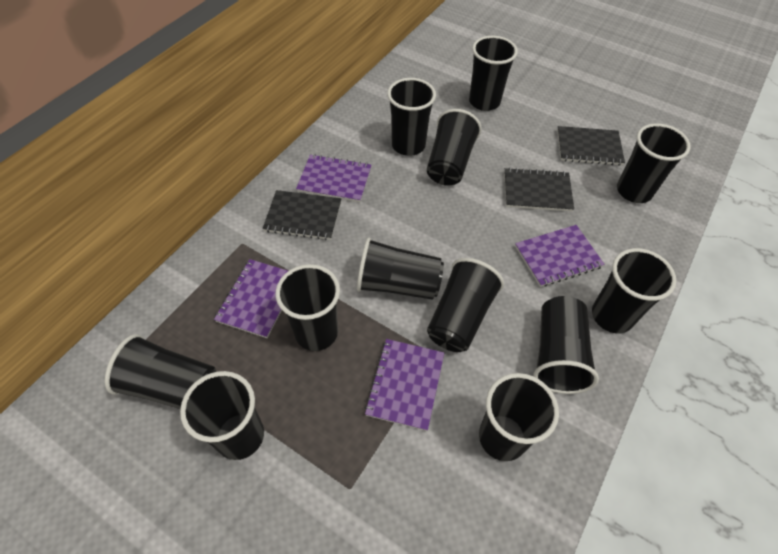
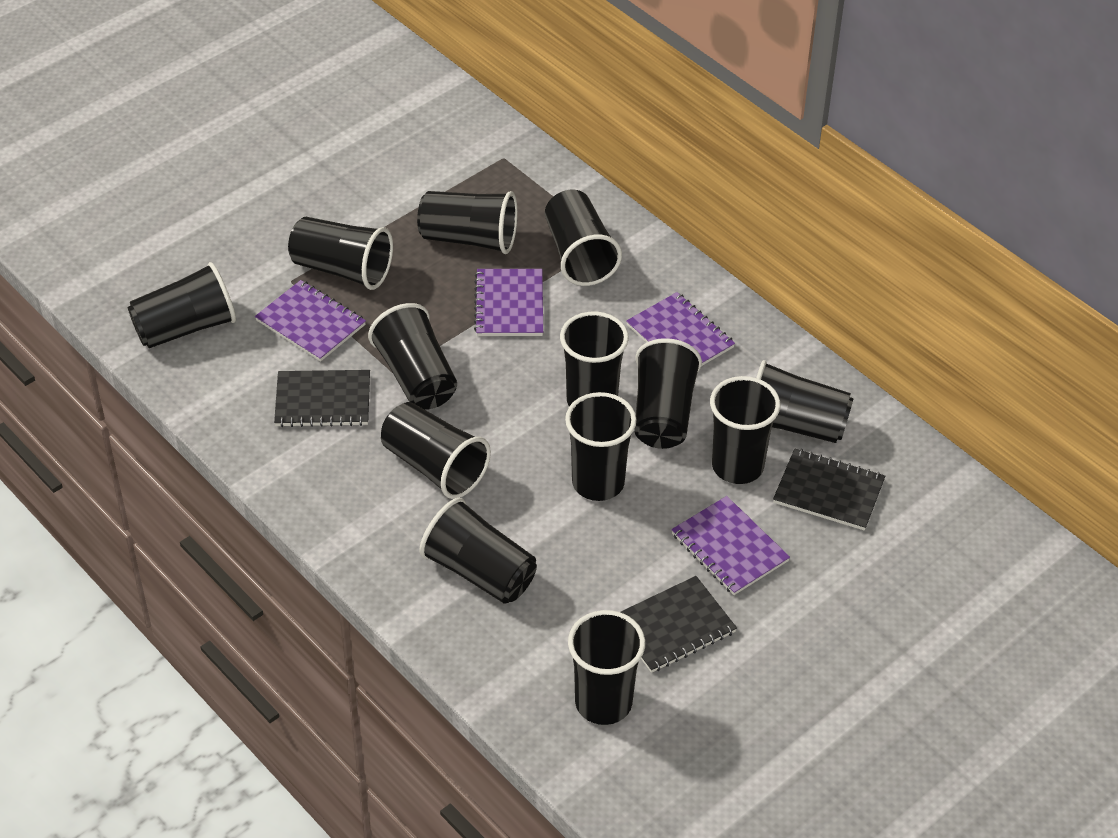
black cup: 12 -> 13

